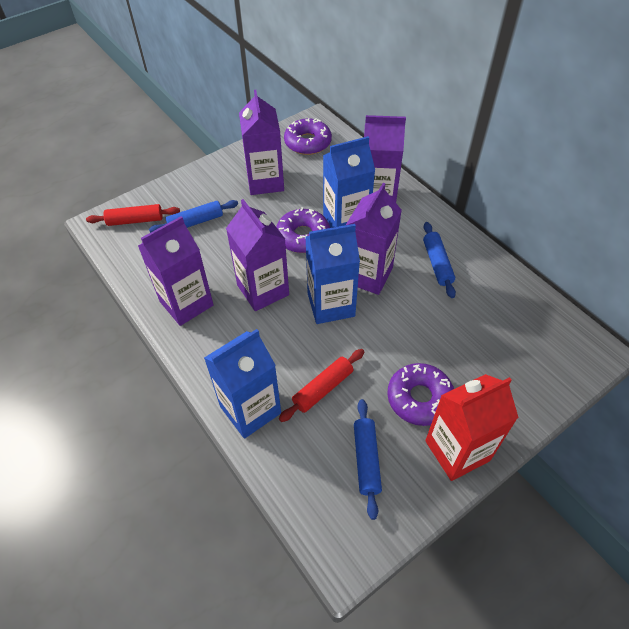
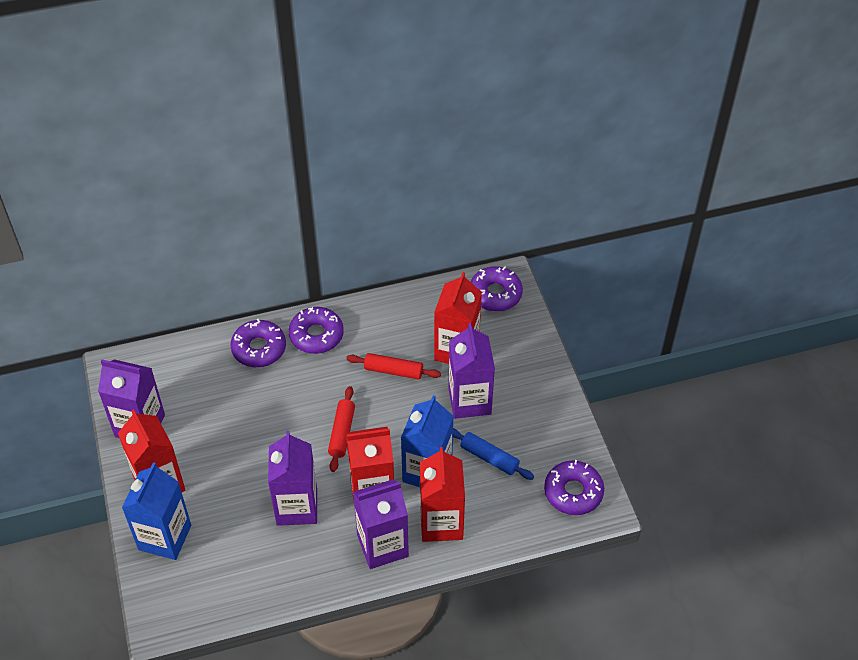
blue carton: 3 -> 2
blue rolling pin: 3 -> 1
purple carton: 5 -> 4
purple donut: 3 -> 4
red carton: 1 -> 4

